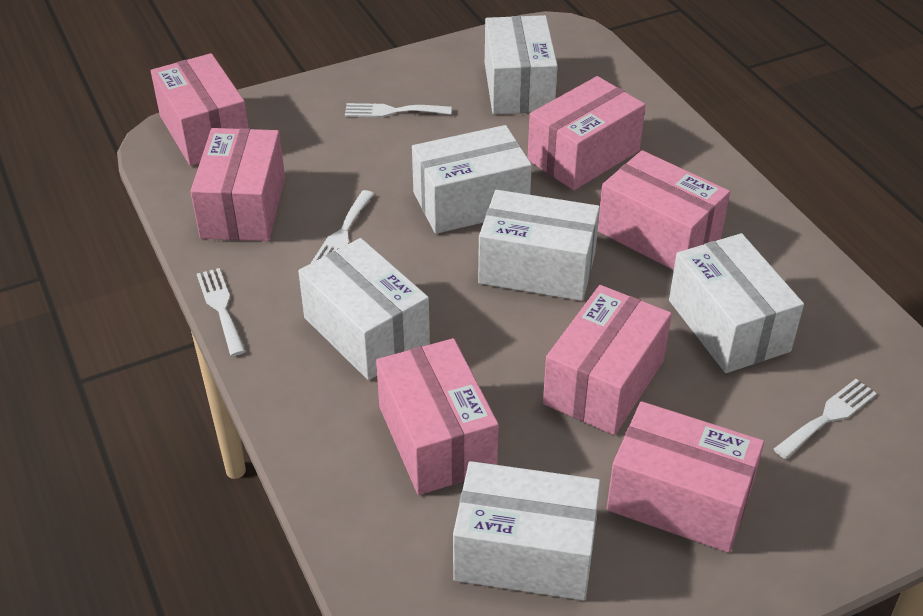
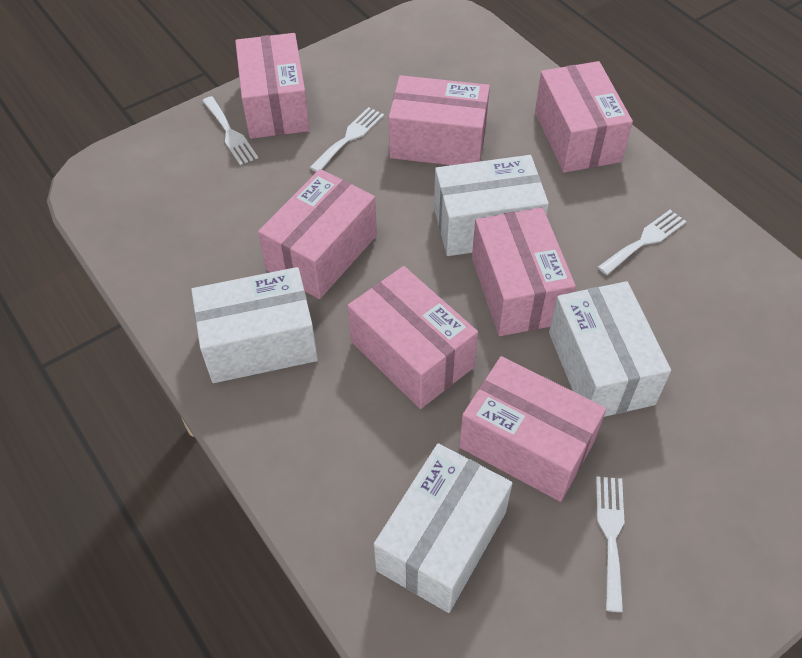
white box: 6 -> 4

